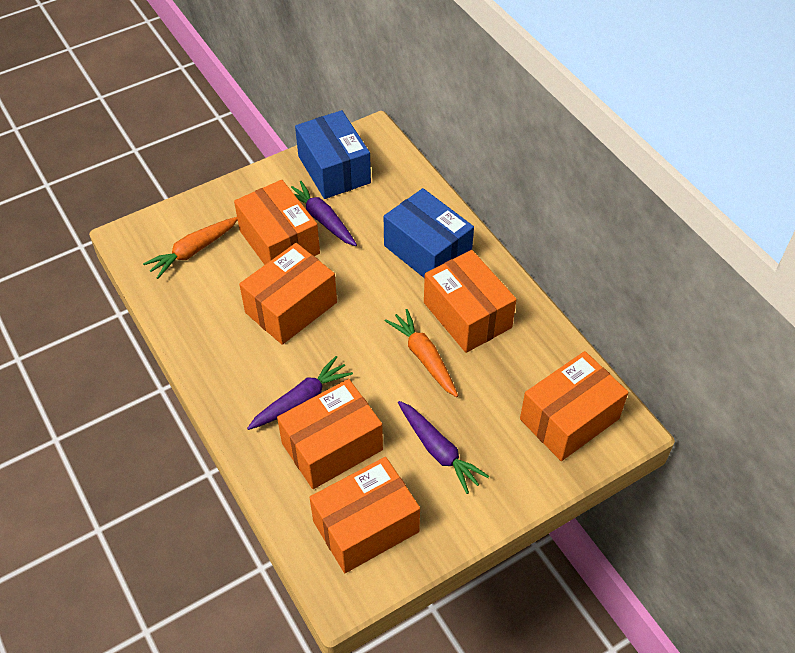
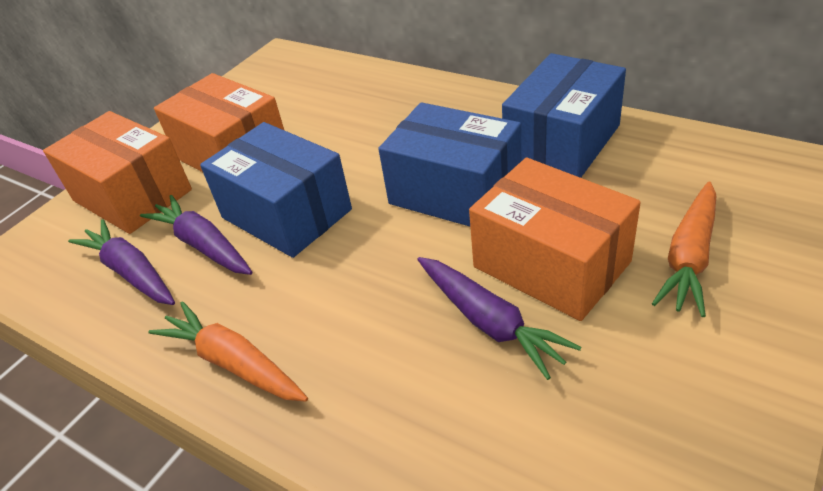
blue box: 2 -> 3
orange box: 6 -> 3

